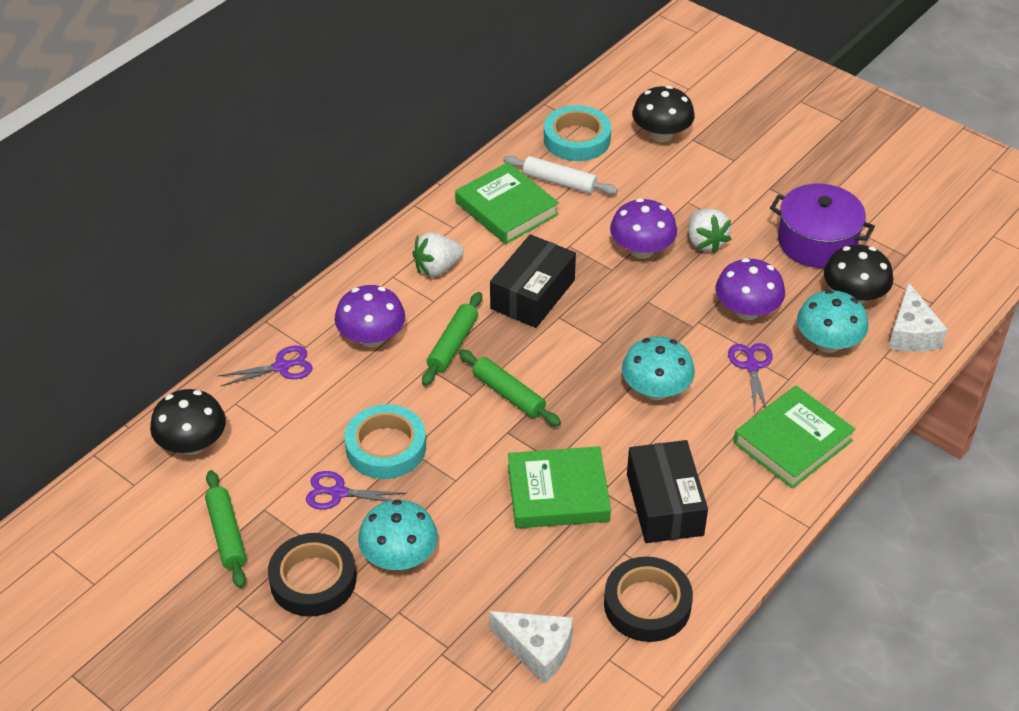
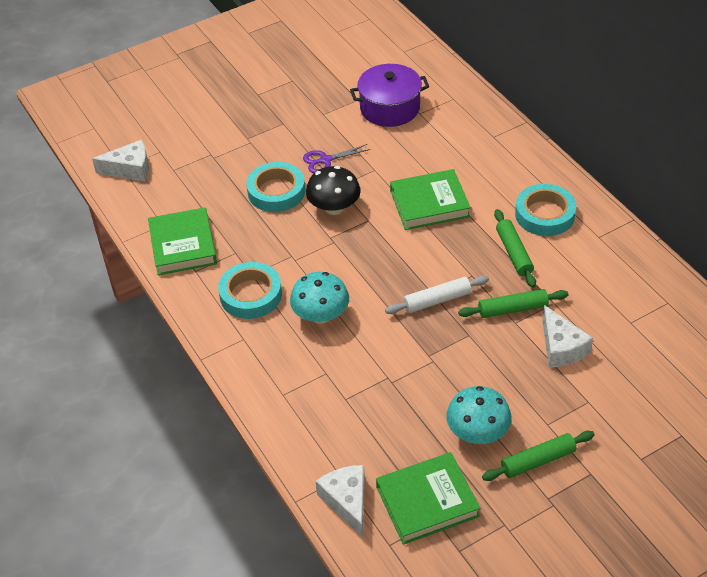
black box: 2 -> 0
black mushroom: 3 -> 1
black tape: 2 -> 0
purple mushroom: 3 -> 0
purple scissors: 3 -> 1
turquoise mushroom: 3 -> 2
turquoise tape: 2 -> 3
white cheese: 2 -> 3
white strawberry: 2 -> 0

